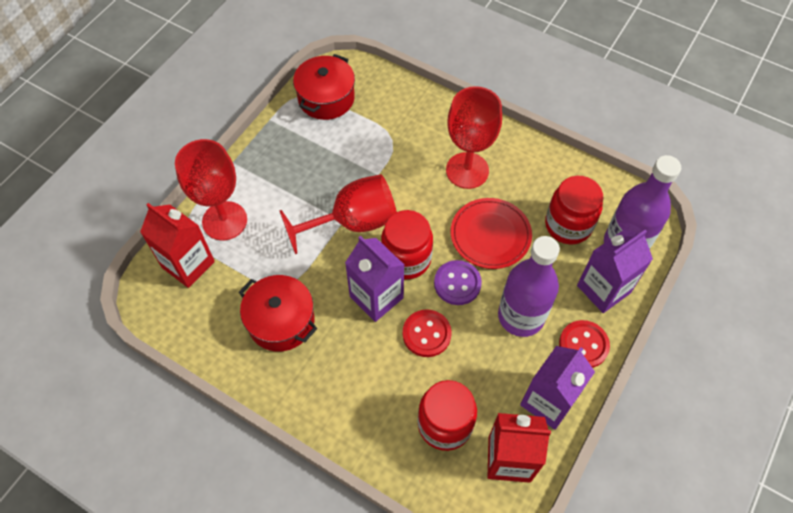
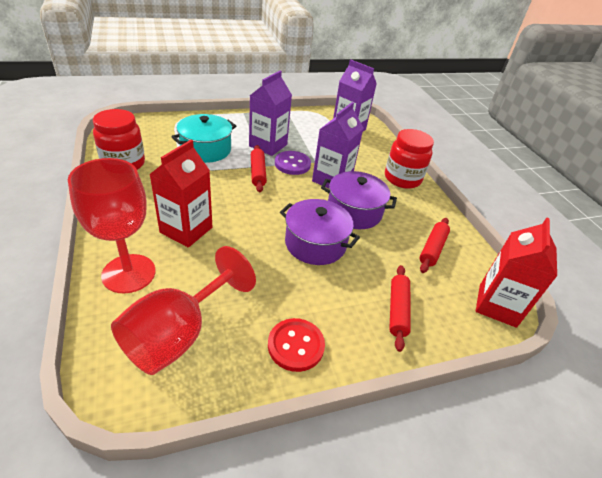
purple bottle: 2 -> 0
purple pot: 0 -> 2
red button: 2 -> 1
red goblet: 3 -> 2
red jar: 3 -> 2
red plate: 1 -> 0
red pot: 2 -> 0
red rolling pin: 0 -> 3
turquoise pot: 0 -> 1

